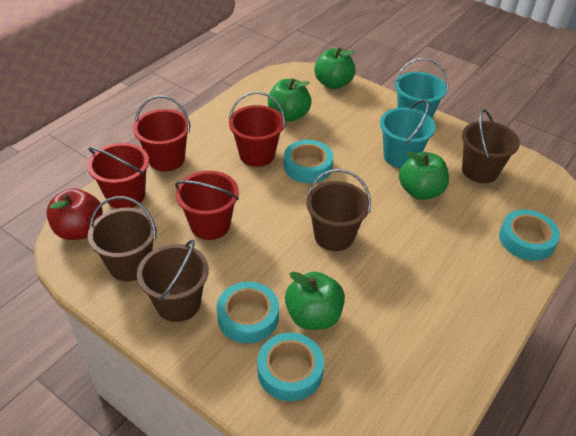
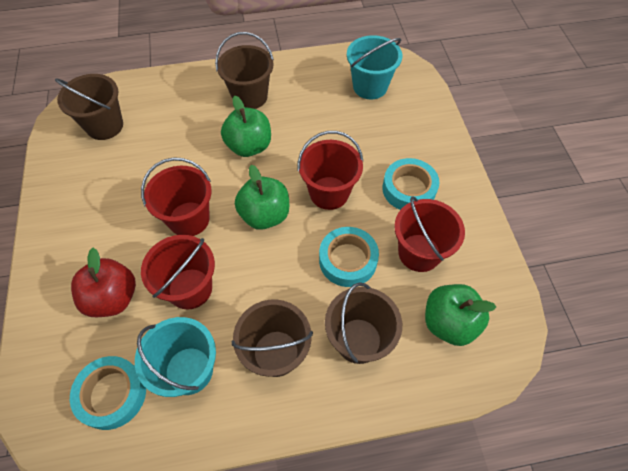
green apple: 4 -> 3
turquoise tape: 4 -> 3

